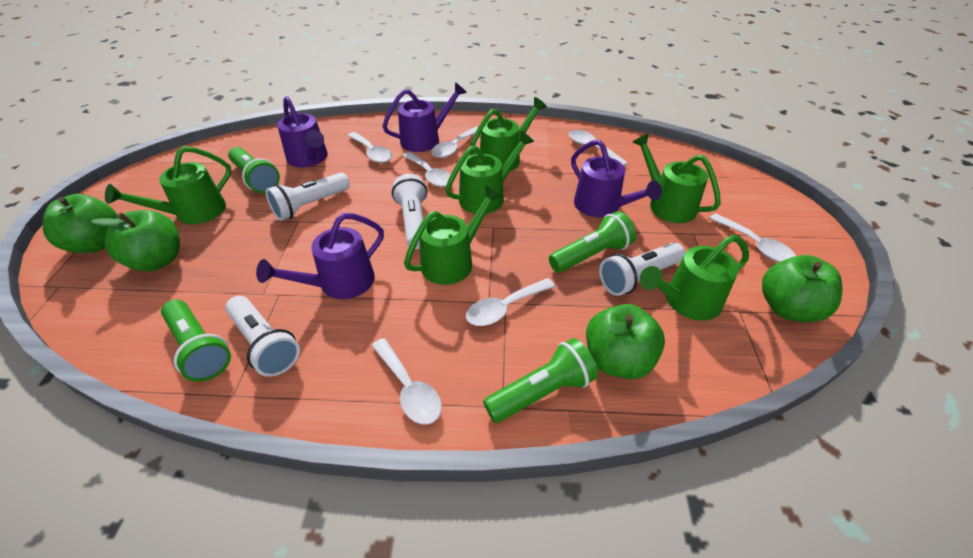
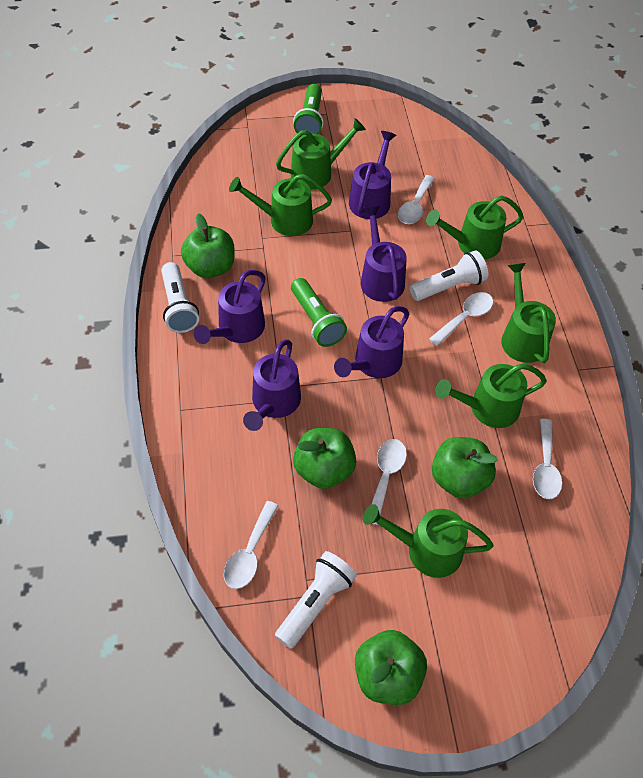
green flashlight: 4 -> 2
purple watering can: 4 -> 5
white flashlight: 4 -> 3
white spoon: 7 -> 5

